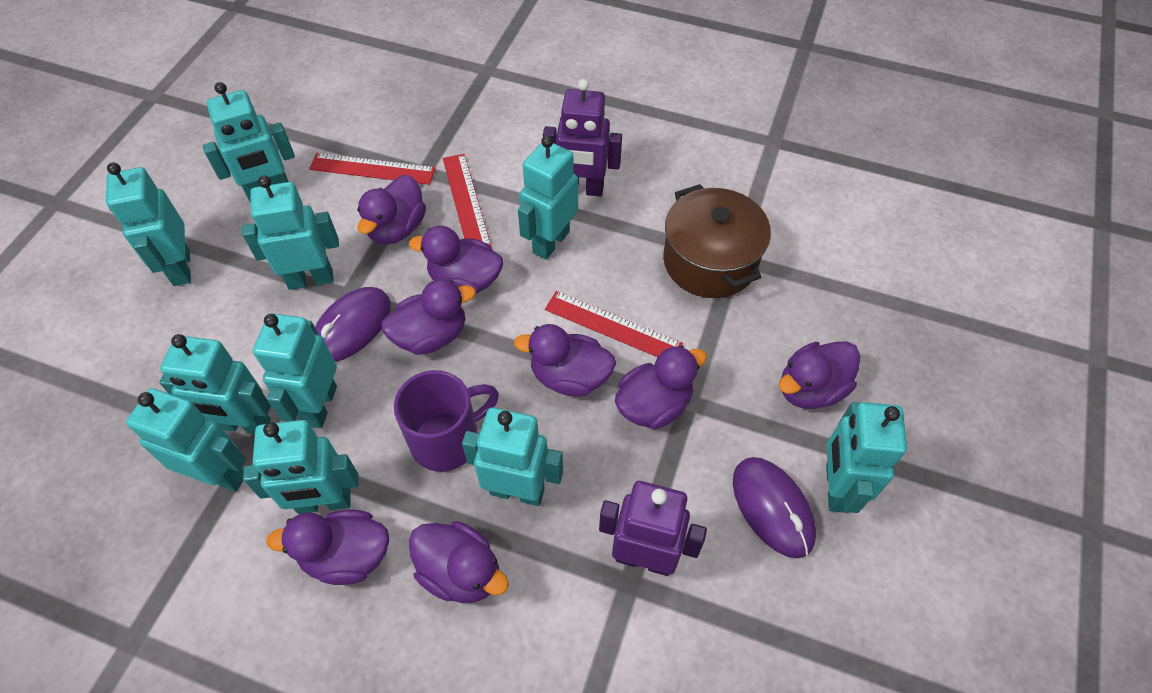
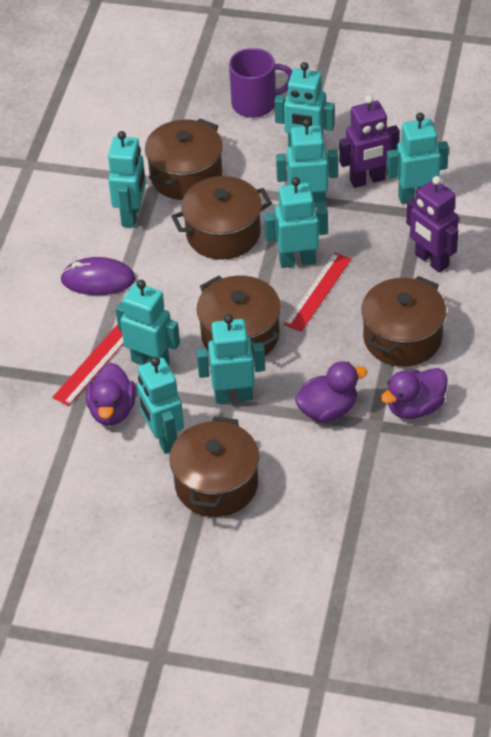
brown pot: 1 -> 5
purple duck: 8 -> 3
purple mouse: 2 -> 1
red ruler: 3 -> 2
turquoise robot: 10 -> 8

